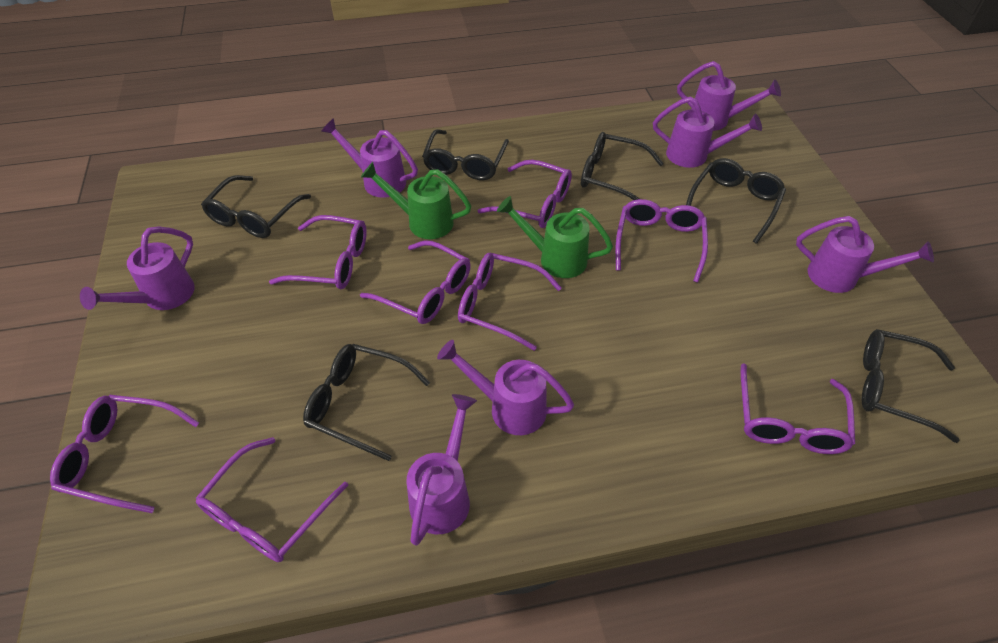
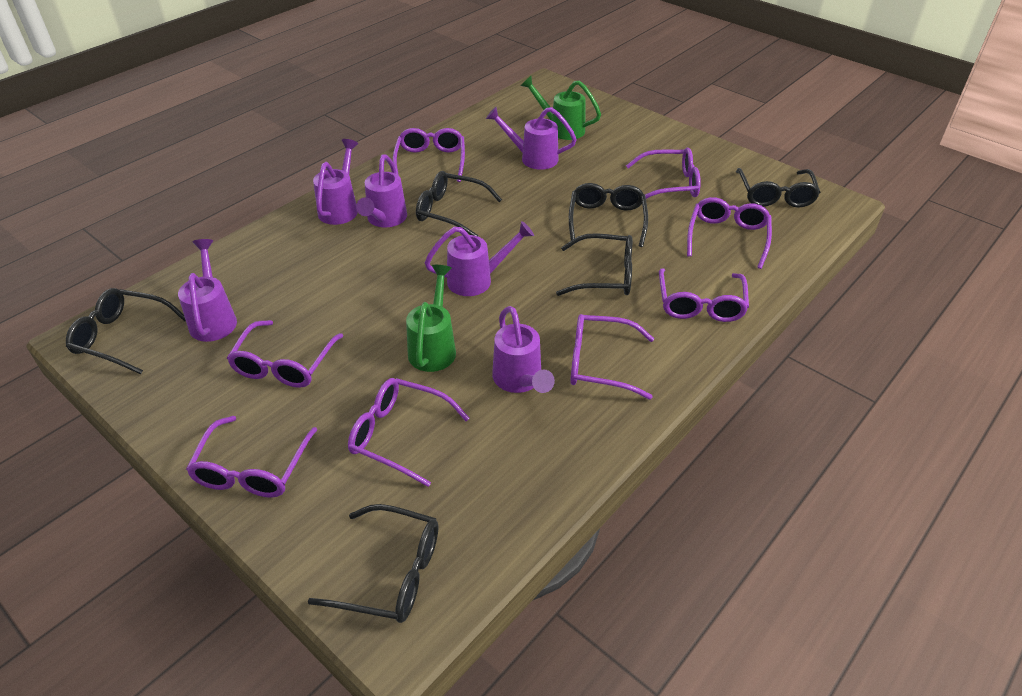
purple watering can: 7 -> 6

